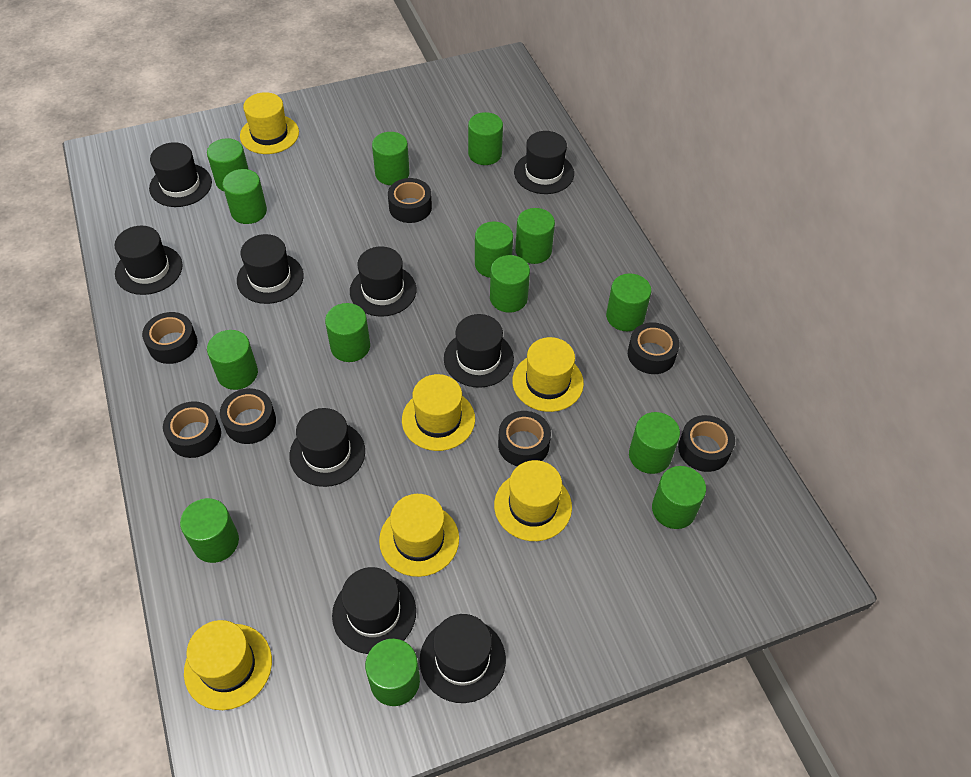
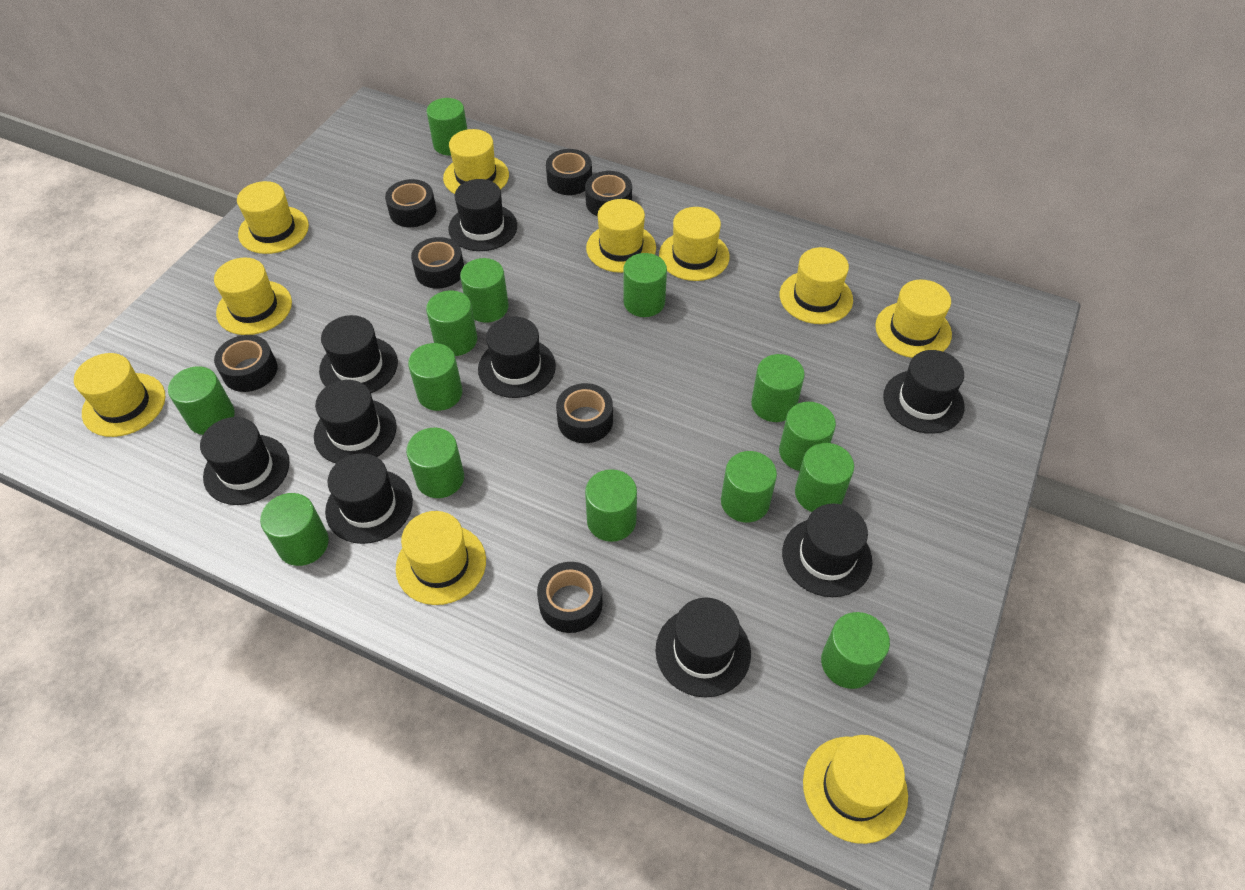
yellow hat: 6 -> 10

